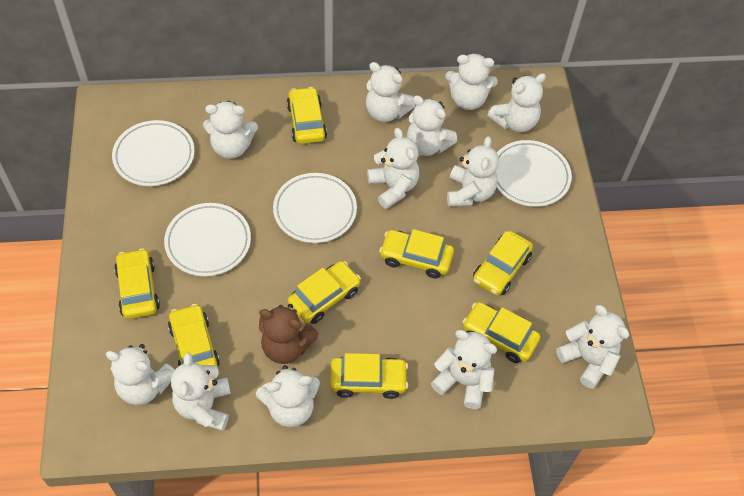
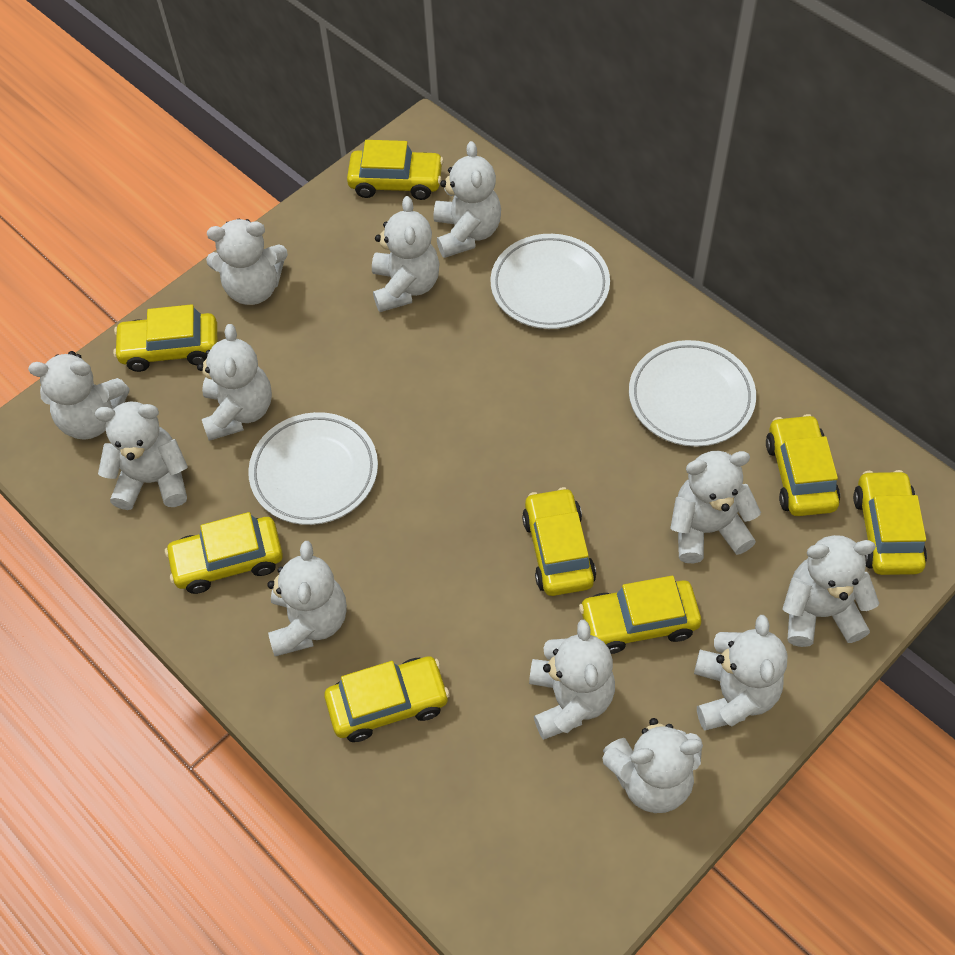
brown teddy bear: 1 -> 0
white plate: 4 -> 3

